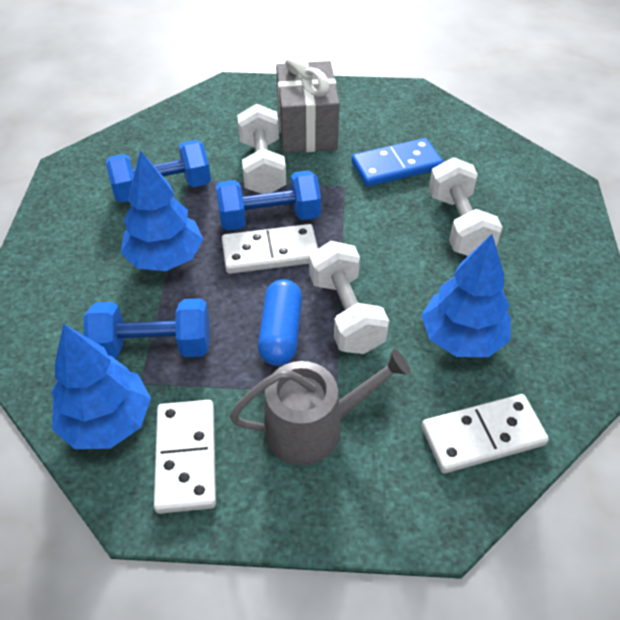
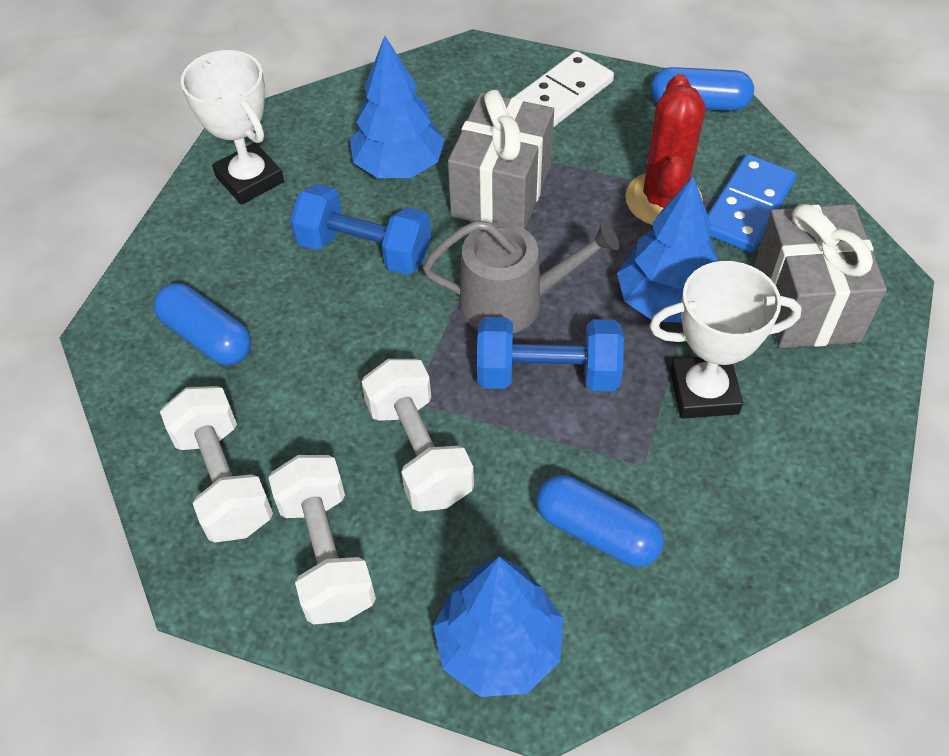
blue capsule: 1 -> 3
blue dumbbell: 3 -> 2
grey gift: 1 -> 2
red cactus: 0 -> 1
white domino: 3 -> 1
white trophy: 0 -> 2

